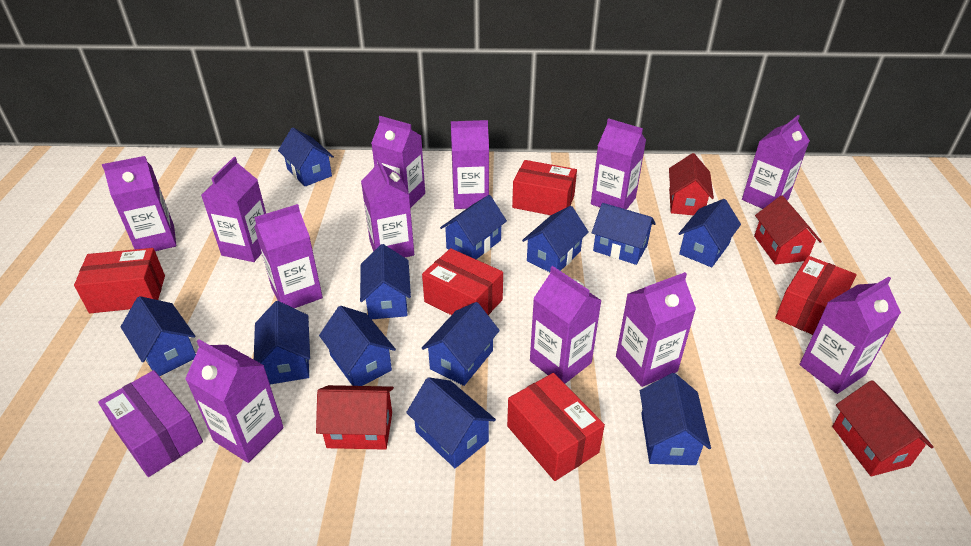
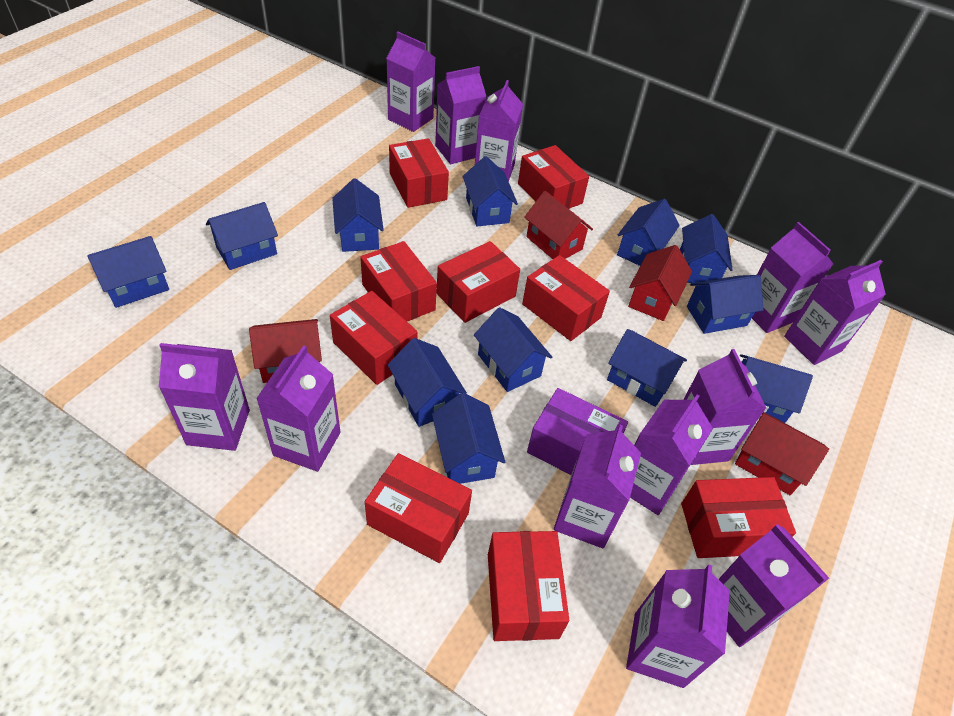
red box: 5 -> 9

